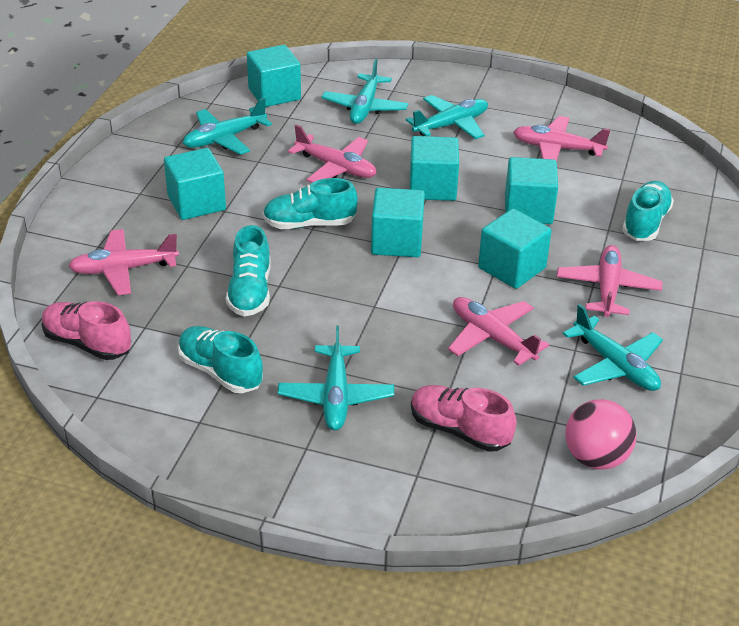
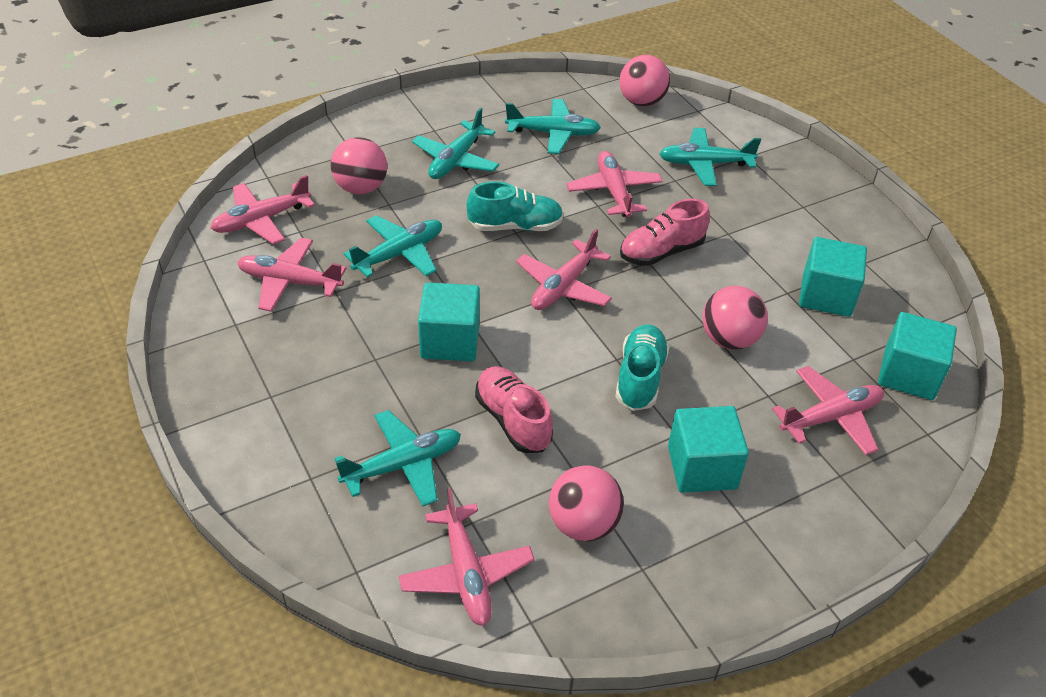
pink ball: 1 -> 4
pink plane: 5 -> 6
turquoise cube: 6 -> 4
turquoise shoe: 4 -> 2

